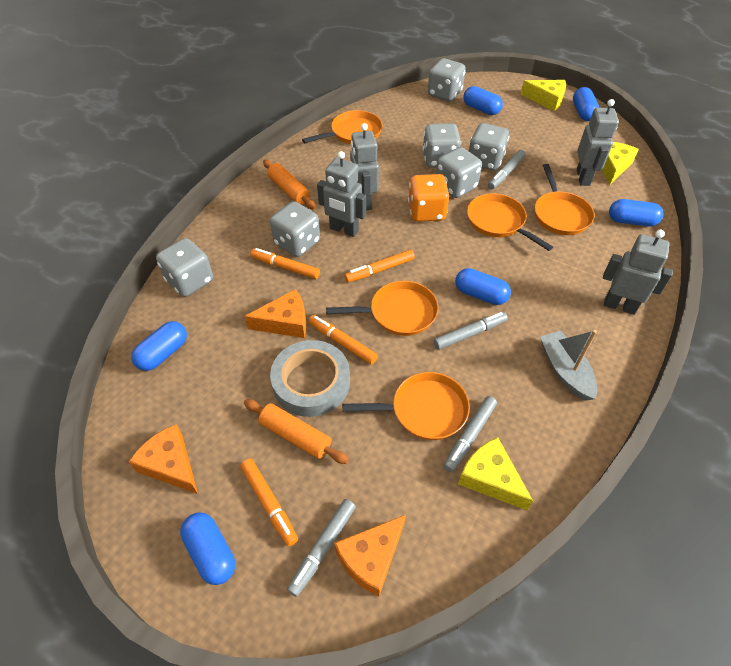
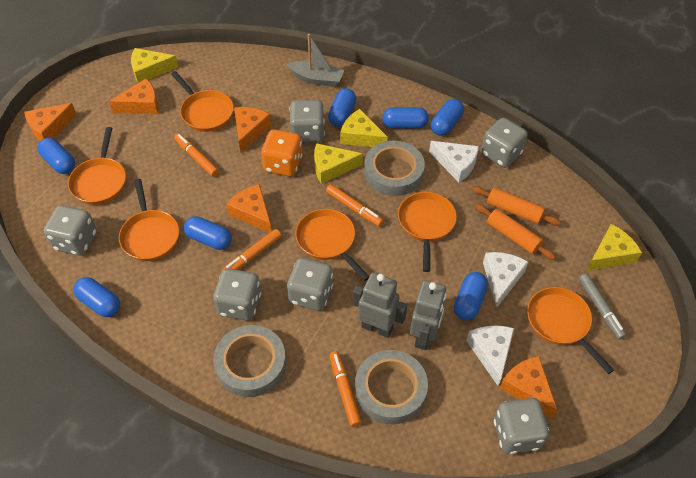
blue capsule: 6 -> 7
grey marker: 4 -> 1
grey robot: 4 -> 2
grey tape: 1 -> 3
orange cheese: 3 -> 5
orange pan: 5 -> 6
white cheese: 0 -> 3
yellow cheese: 3 -> 4

